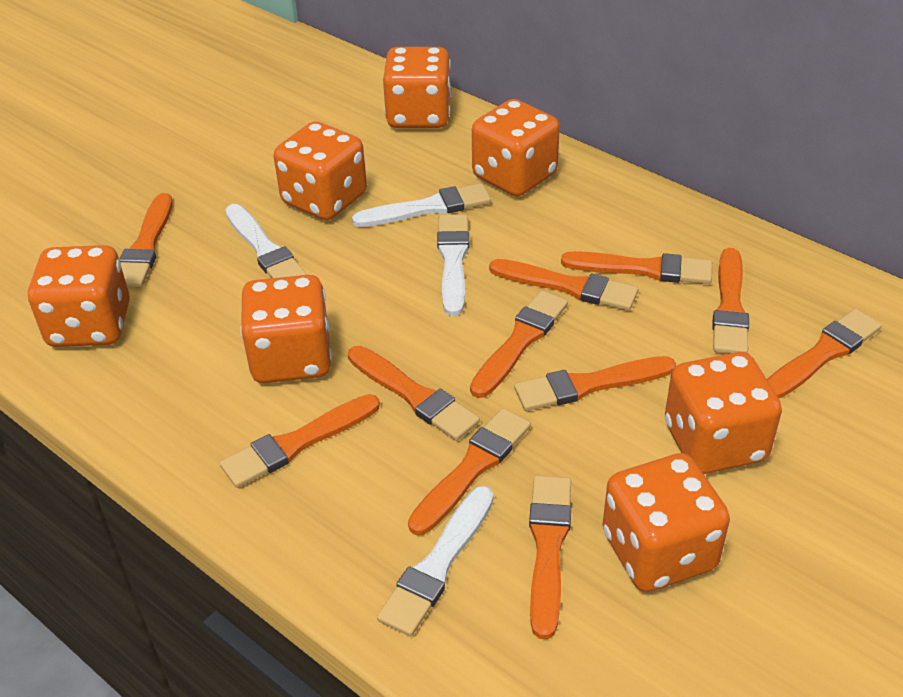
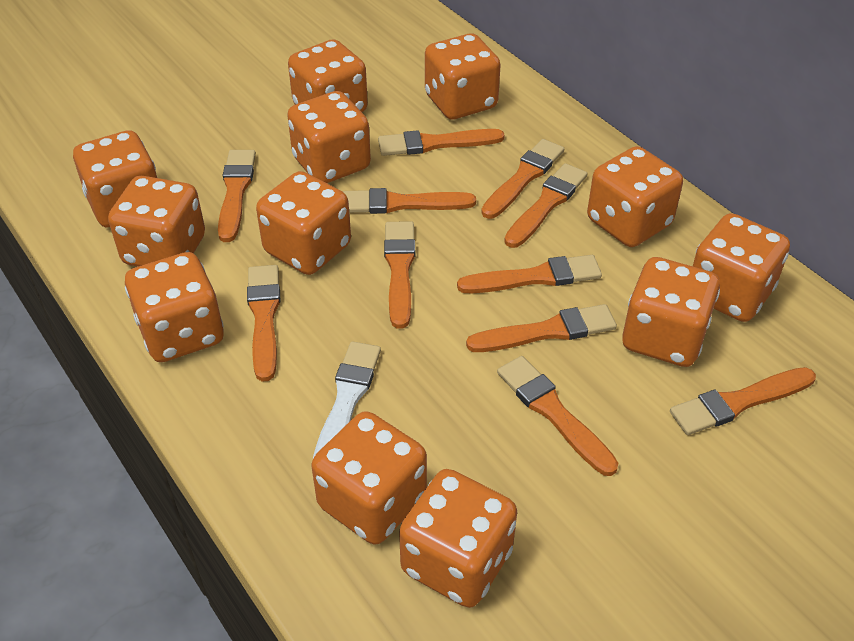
orange dice: 7 -> 12
white brush: 4 -> 1

